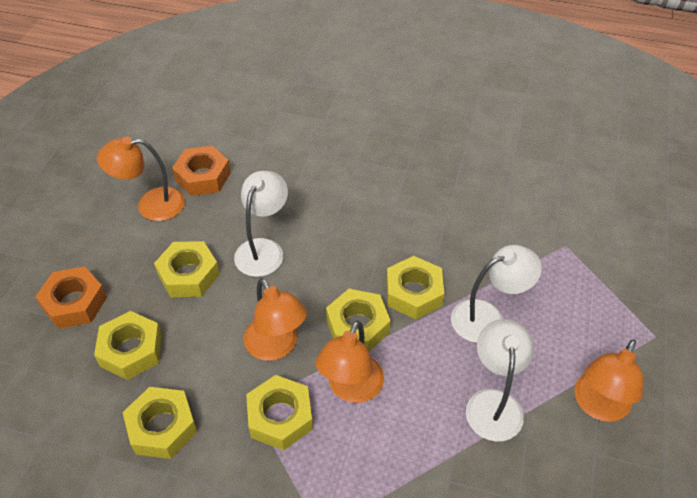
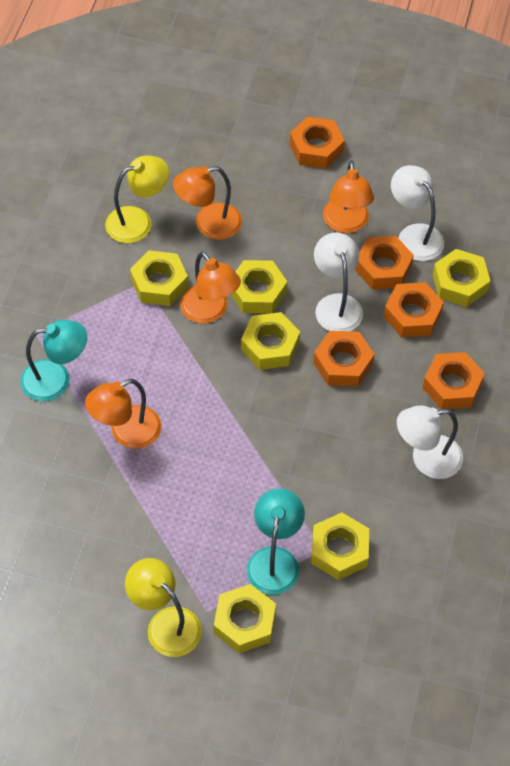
orange nut: 2 -> 5
turquoise lamp: 0 -> 2
yellow lamp: 0 -> 2

